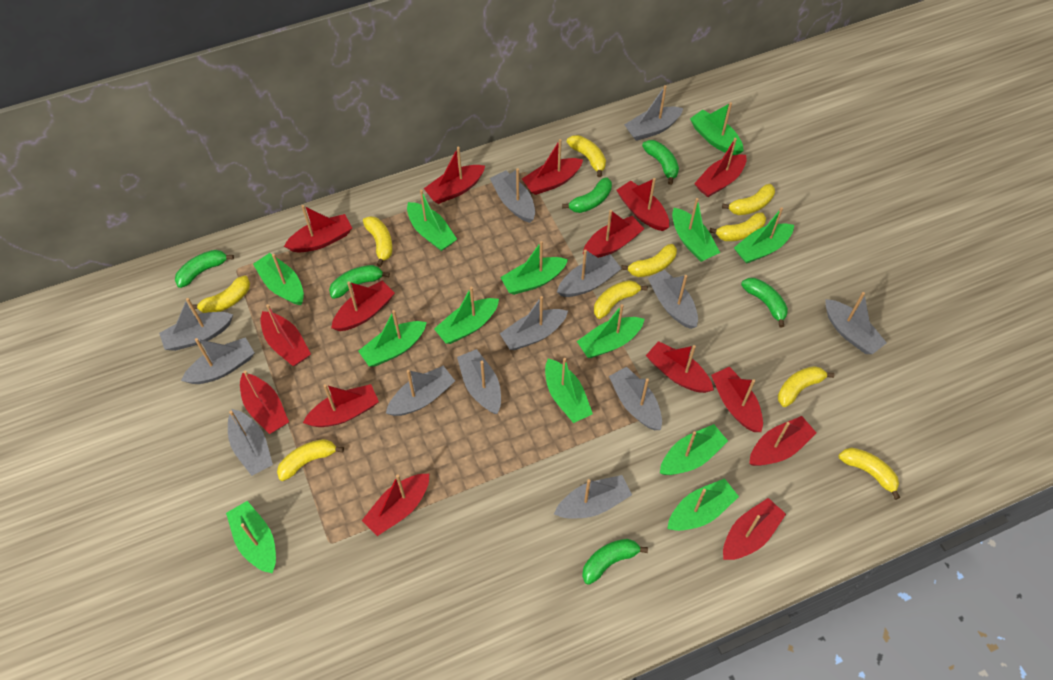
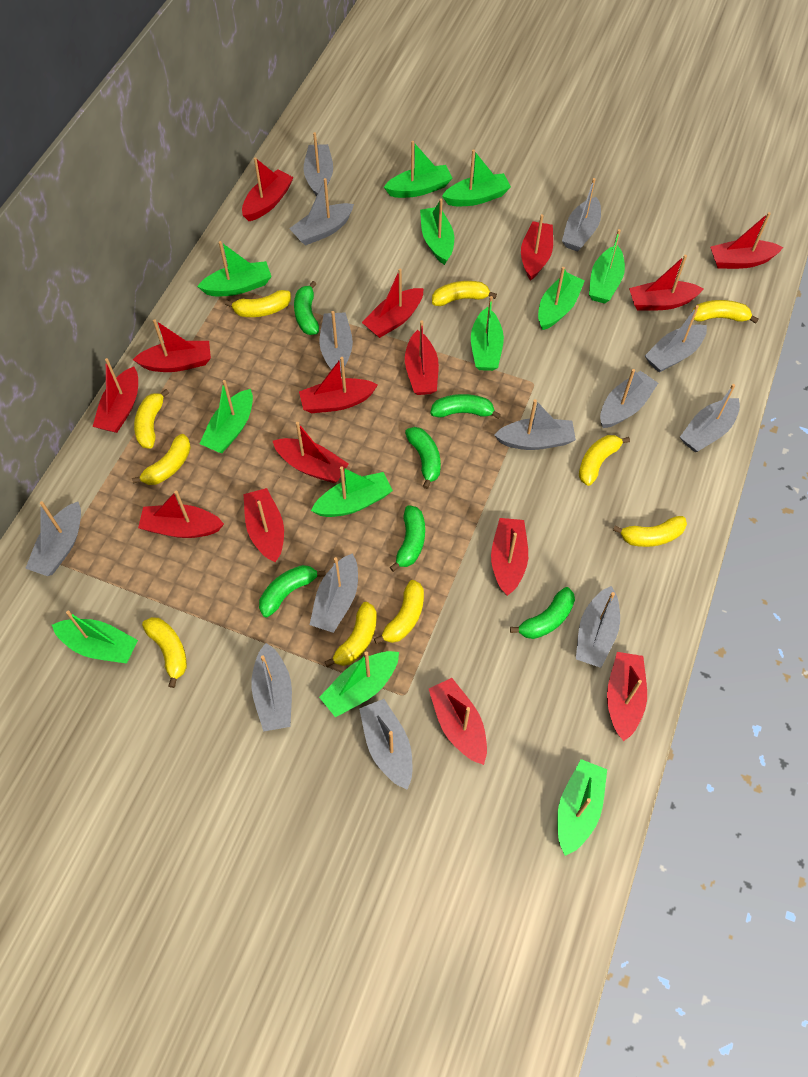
green boat: 13 -> 12

